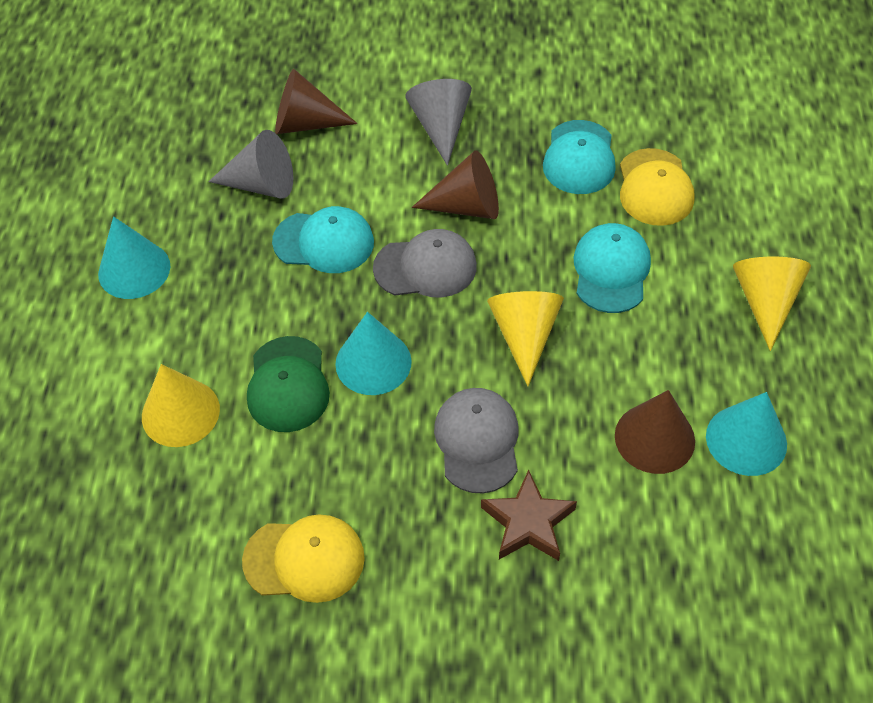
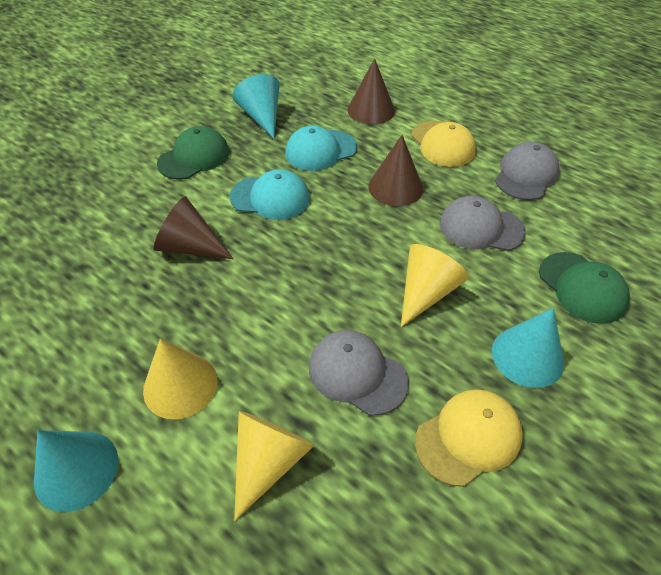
brown star: 1 -> 0
green cap: 1 -> 2
grey cap: 2 -> 3
grey cone: 2 -> 0
turquoise cap: 3 -> 2

